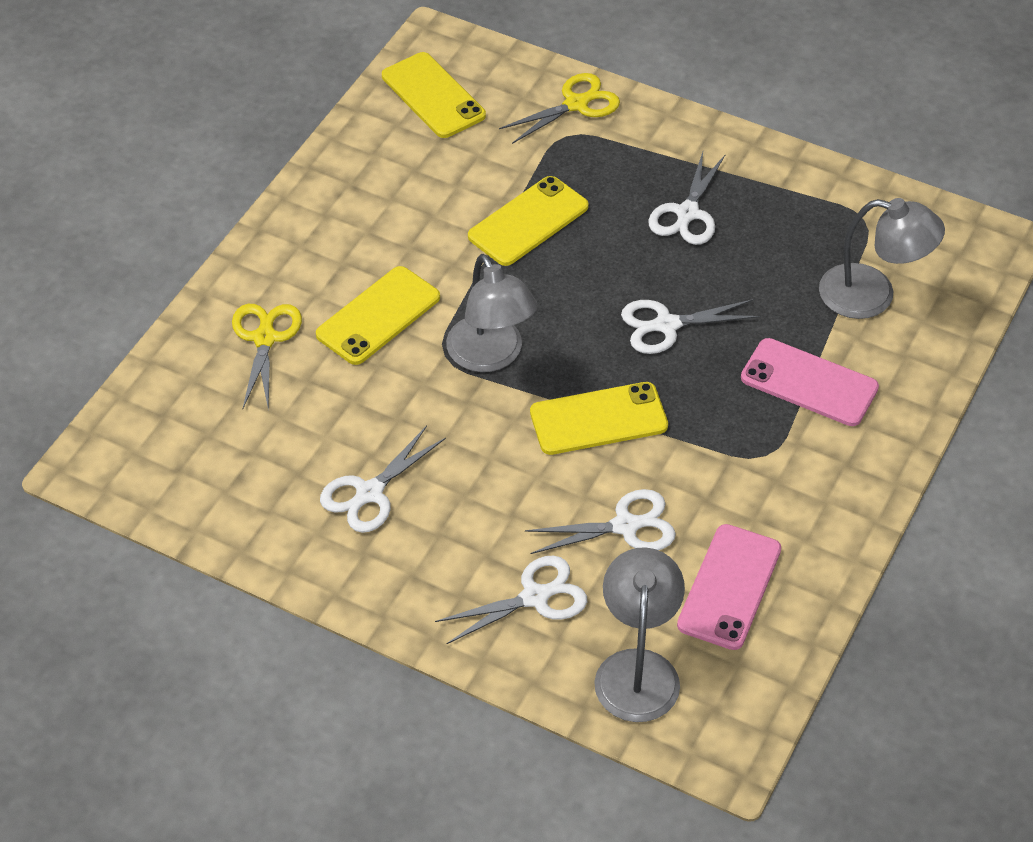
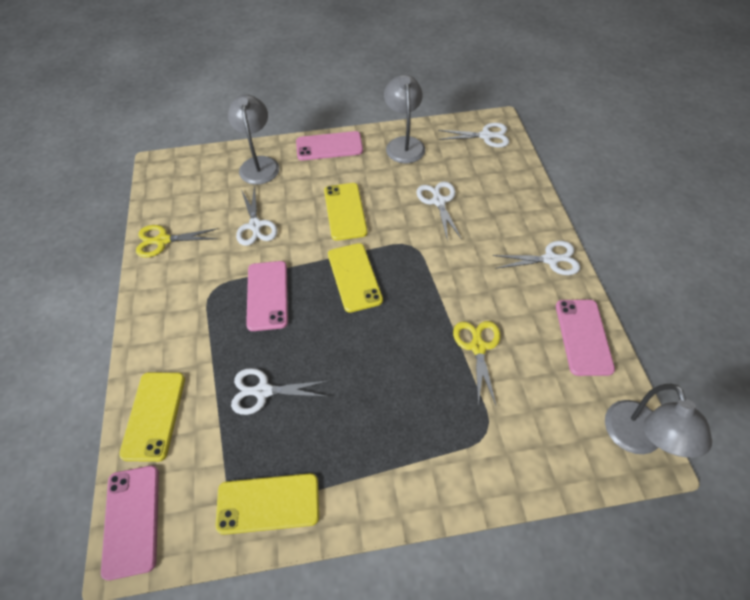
pink phone: 2 -> 4

